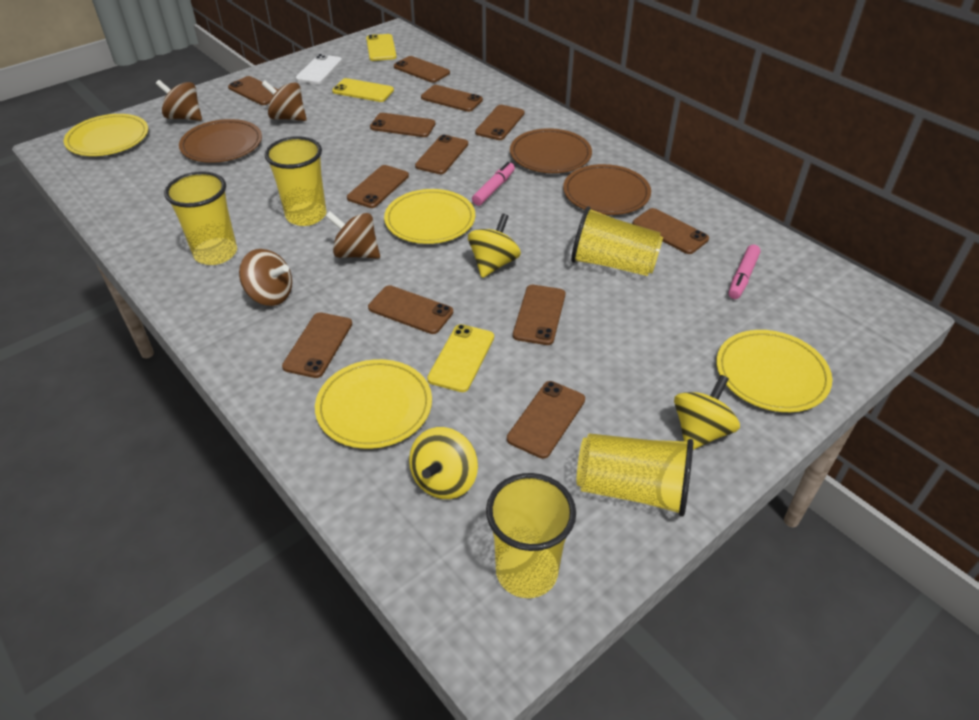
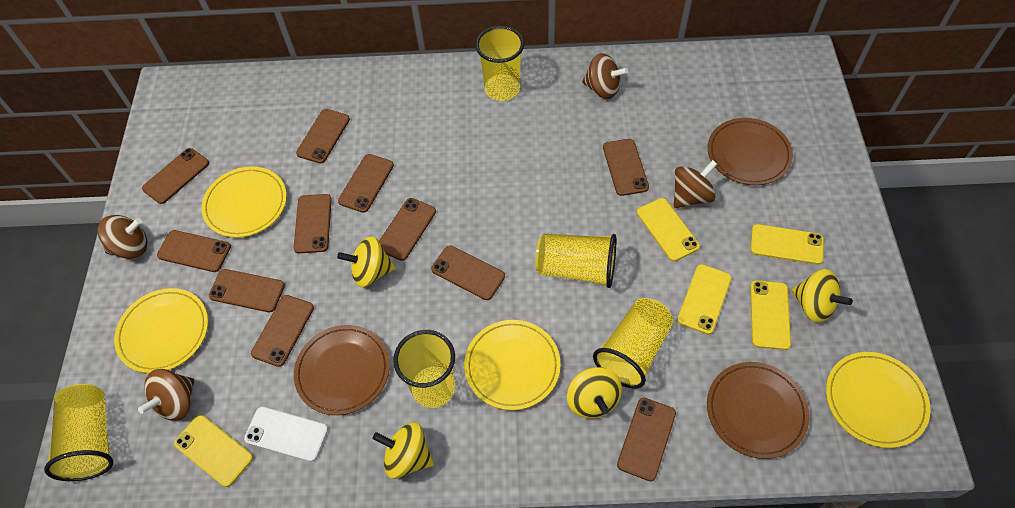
brown phone: 12 -> 11
pink marker: 2 -> 0
yellow phone: 3 -> 5
yellow spinning top: 3 -> 4

